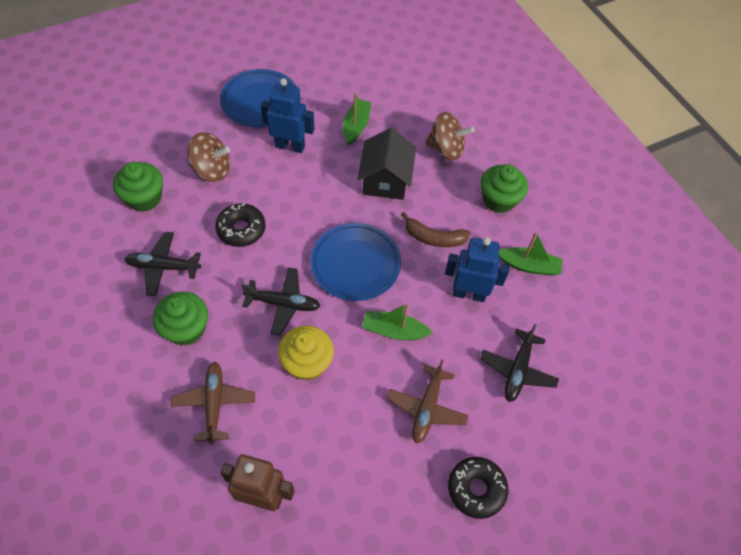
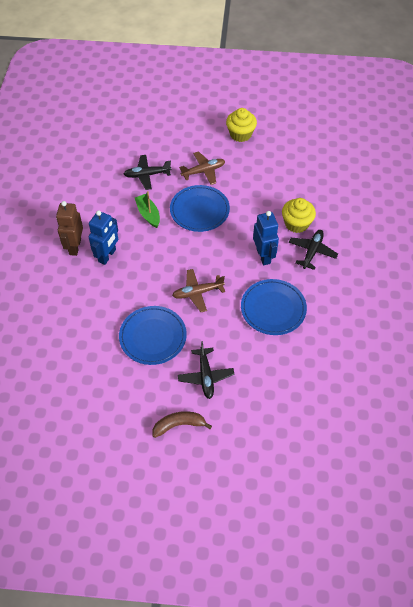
black donut: 2 -> 0
black house: 1 -> 0
blue plate: 2 -> 3
brown spinning top: 2 -> 0
green boat: 3 -> 1
green cupcake: 3 -> 0
yellow cupcake: 1 -> 2

